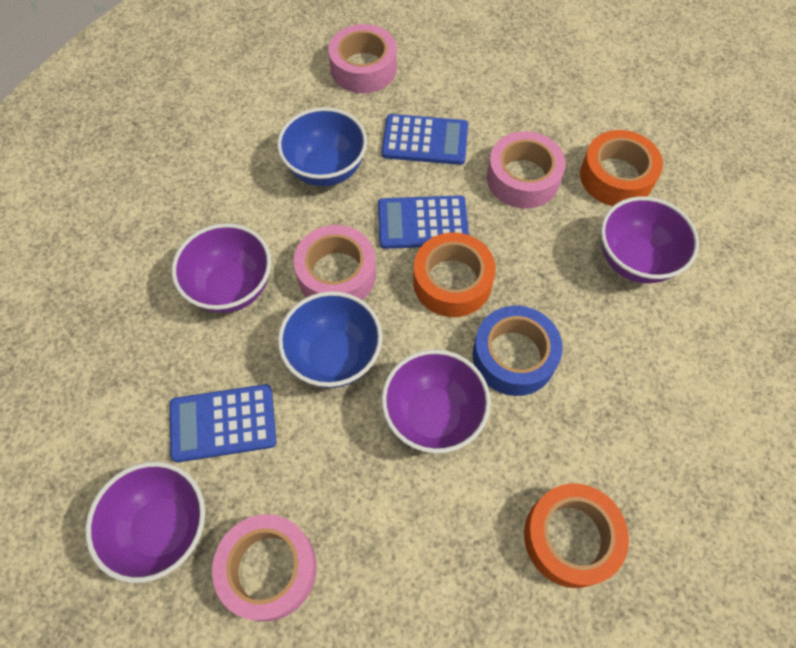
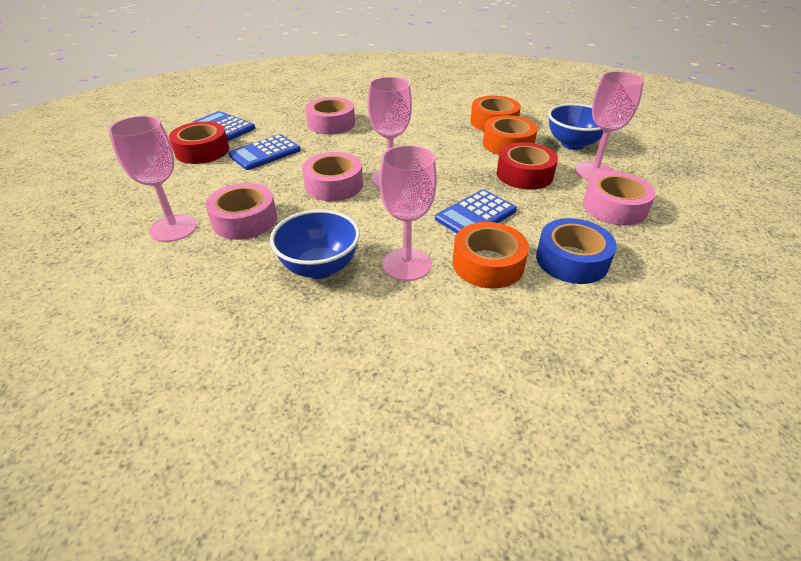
pink goblet: 0 -> 4
purple bowl: 4 -> 0
red tape: 0 -> 2

